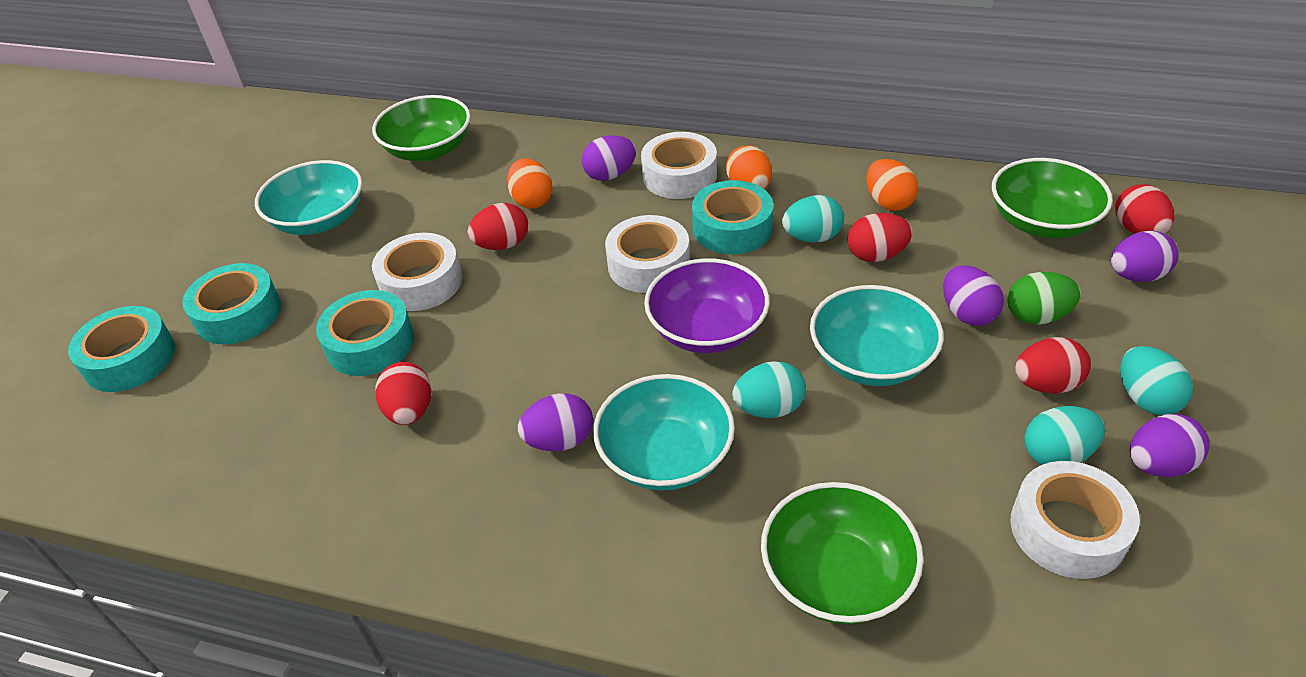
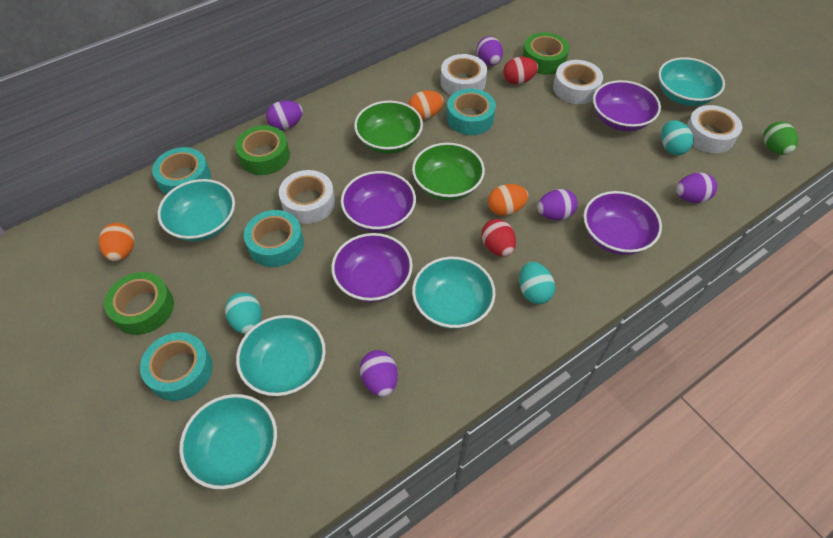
green bowl: 3 -> 2
green tape: 0 -> 3
purple bowl: 1 -> 4
red egg: 5 -> 2
turquoise bowl: 3 -> 5
turquoise egg: 4 -> 3

